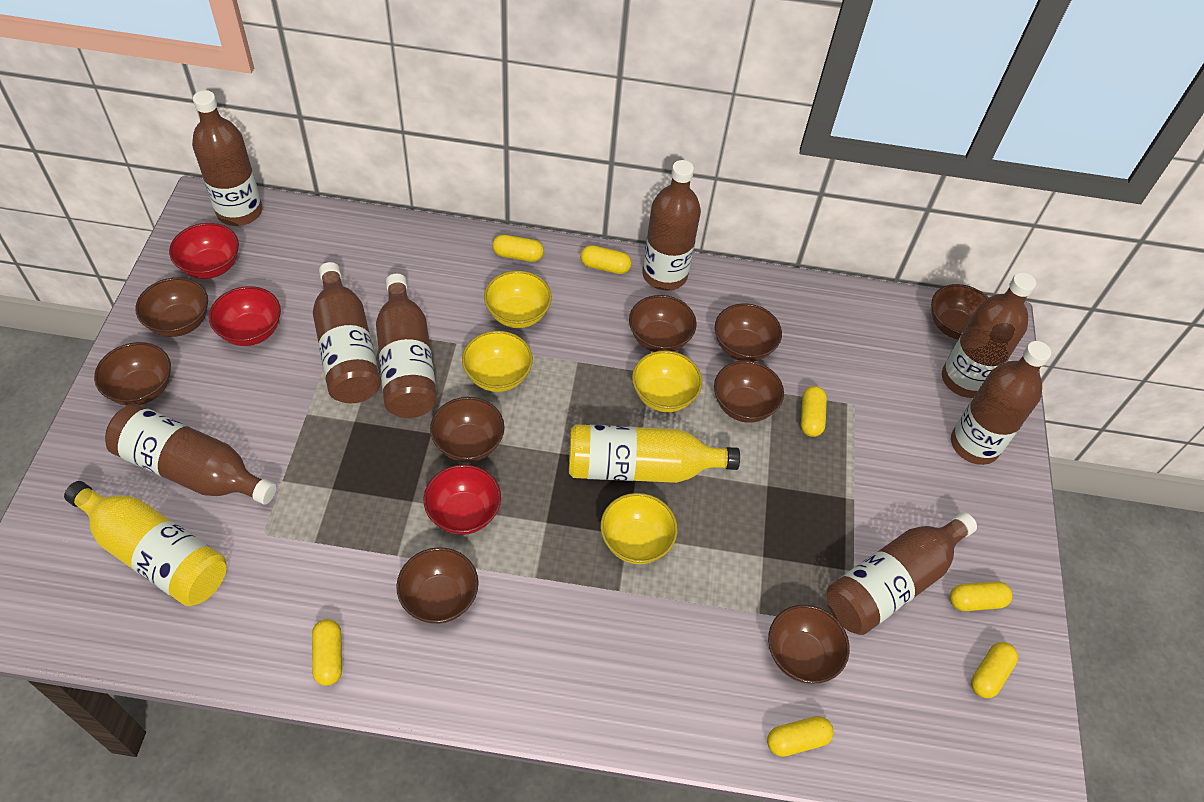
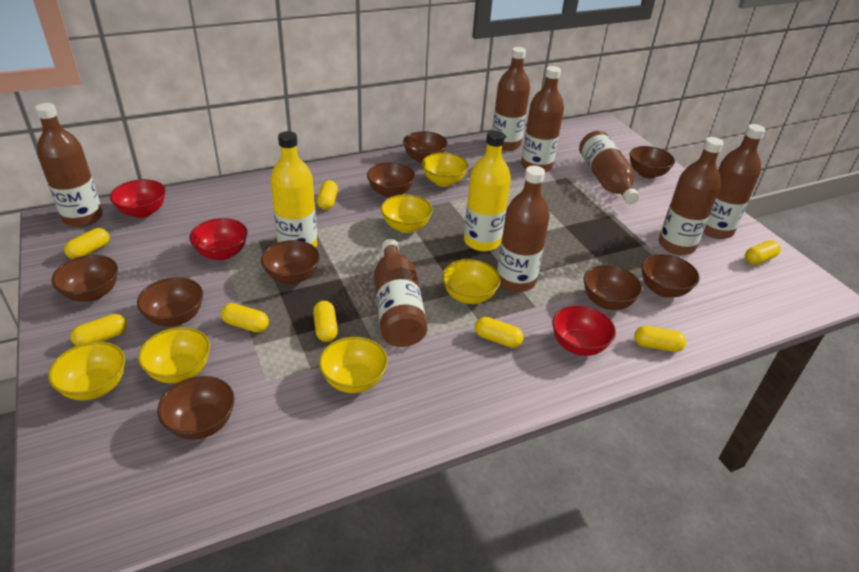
yellow bowl: 4 -> 6
yellow capsule: 7 -> 8

